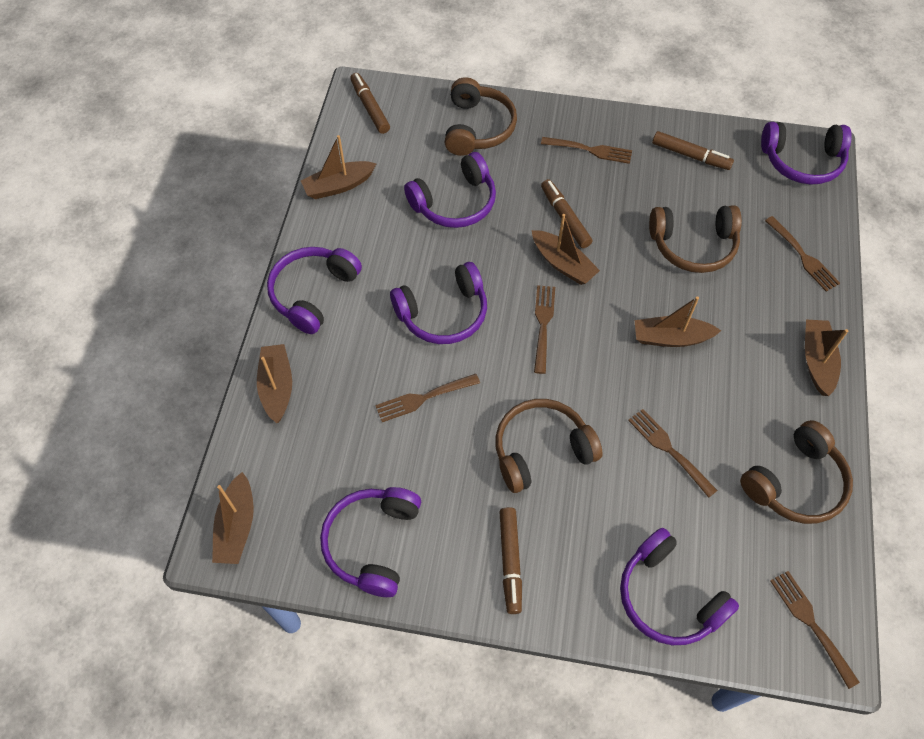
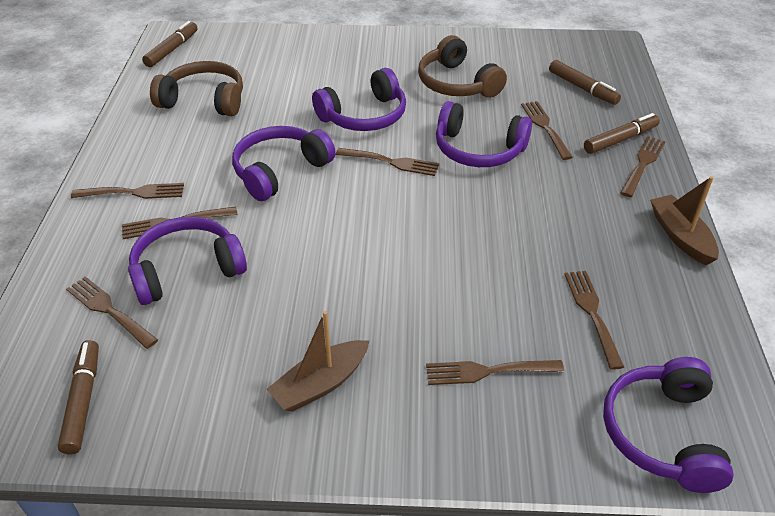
brown boat: 6 -> 2
brown fork: 6 -> 8
brown headphones: 4 -> 2
purple headphones: 6 -> 5

